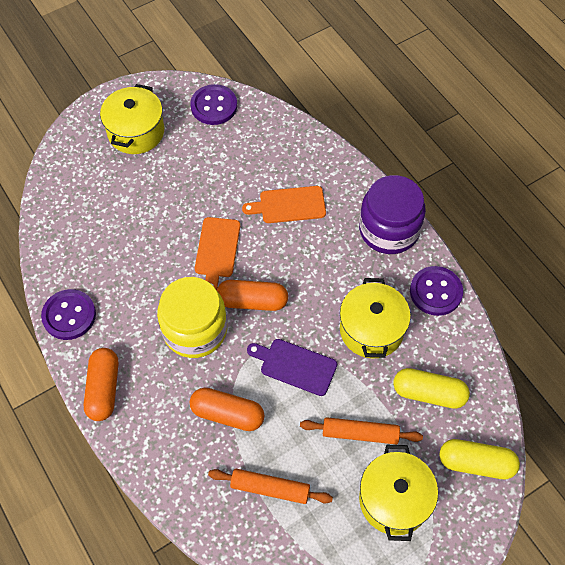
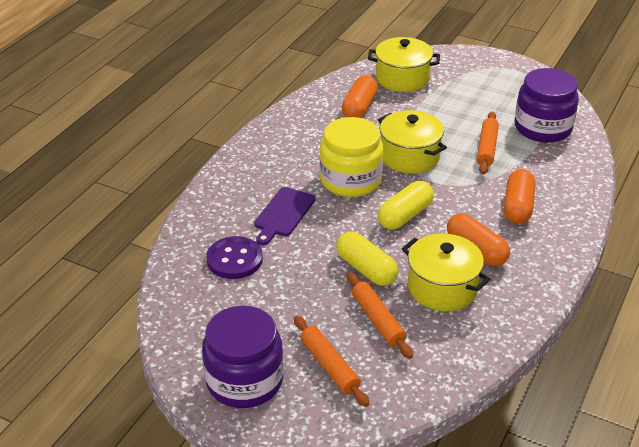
orange cutting board: 2 -> 0
orange rolling pin: 2 -> 3
purple button: 3 -> 1
purple jar: 1 -> 2

